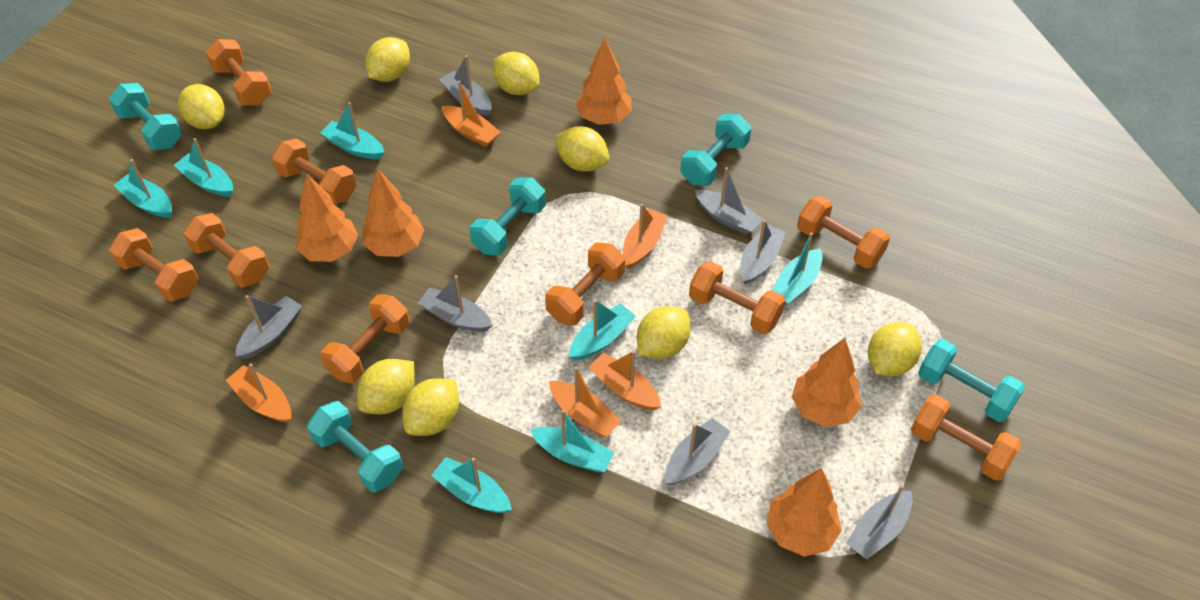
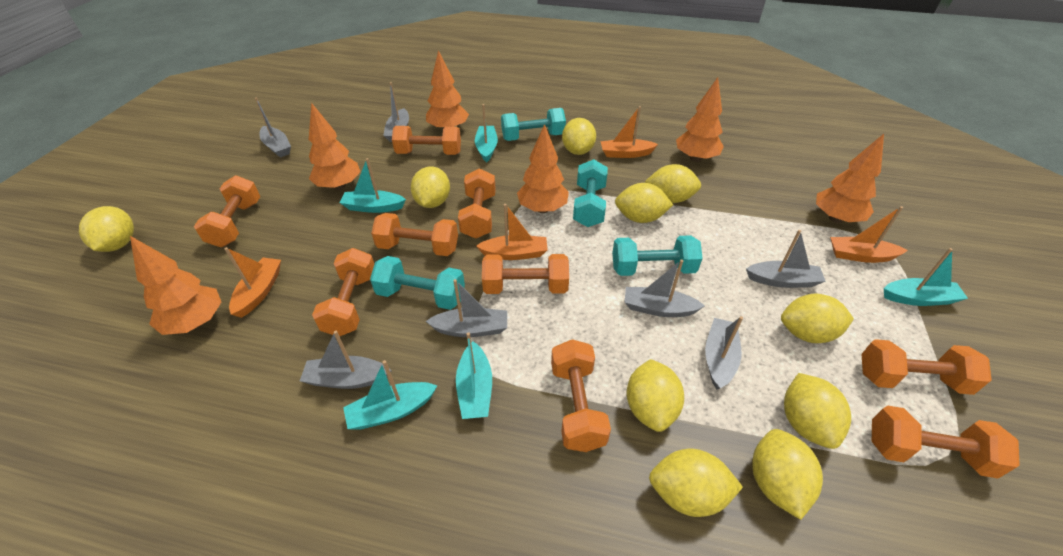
orange boat: 5 -> 4
orange tree: 5 -> 6
turquoise boat: 7 -> 5
turquoise dumbbell: 5 -> 4
yellow lemon: 8 -> 10

